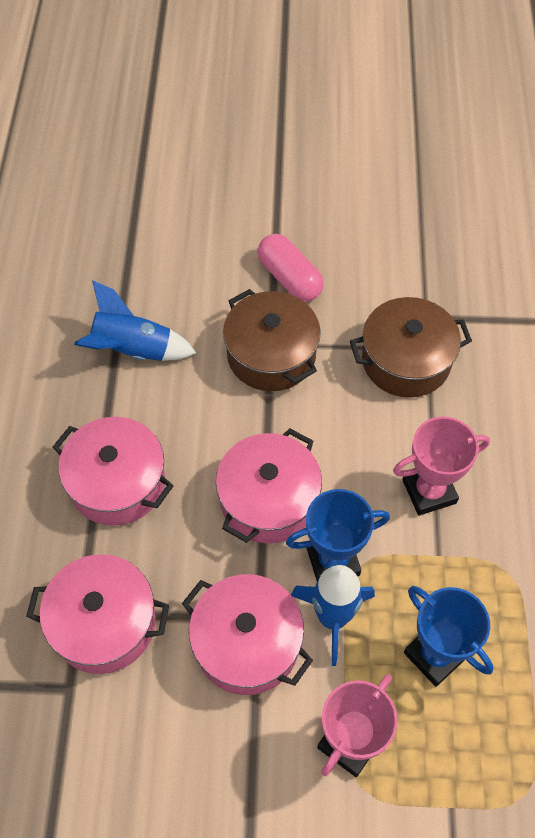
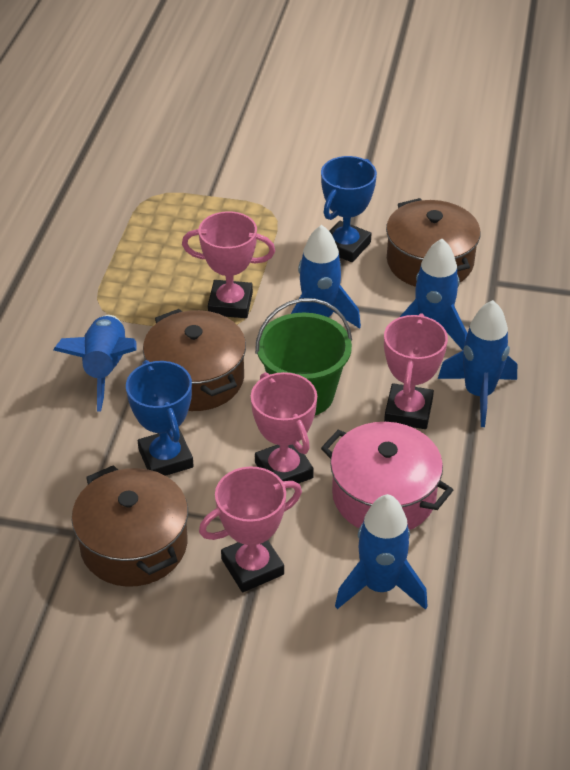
blue rocket: 2 -> 5
brown pot: 2 -> 3
green bucket: 0 -> 1
pink capsule: 1 -> 0
pink pot: 4 -> 1
pink trophy: 2 -> 4

